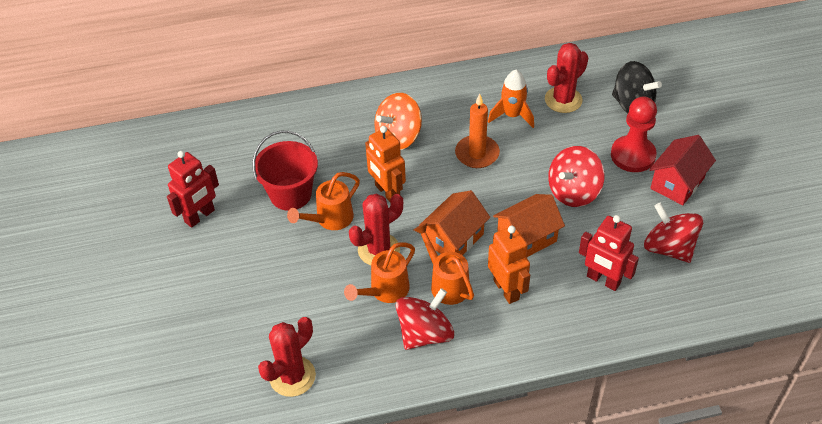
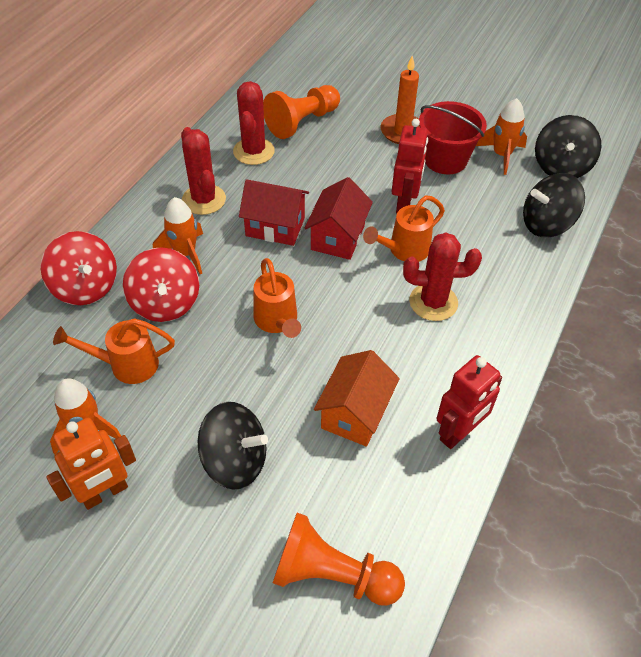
black spinning top: 1 -> 3
orange house: 2 -> 1
orange pawn: 0 -> 2
orange robot: 2 -> 1
orange rocket: 1 -> 3
orange spinning top: 1 -> 0
red house: 1 -> 2
red pawn: 1 -> 0
red spinning top: 3 -> 2

